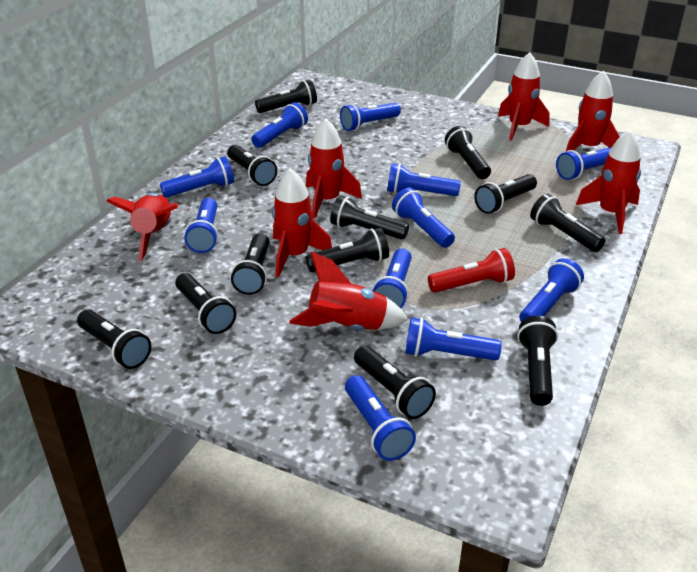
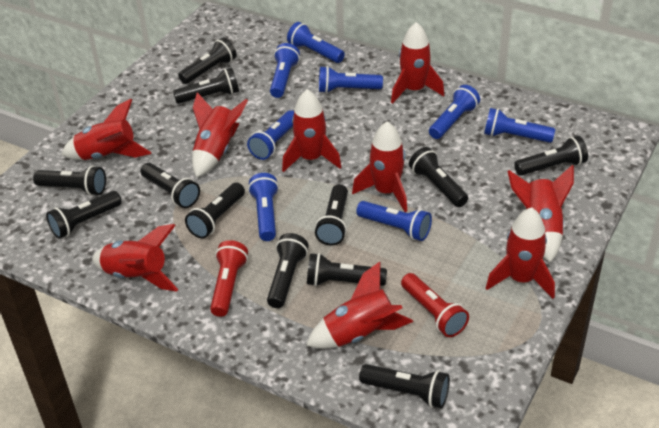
blue flashlight: 11 -> 8
red flashlight: 1 -> 2
red rocket: 7 -> 9

